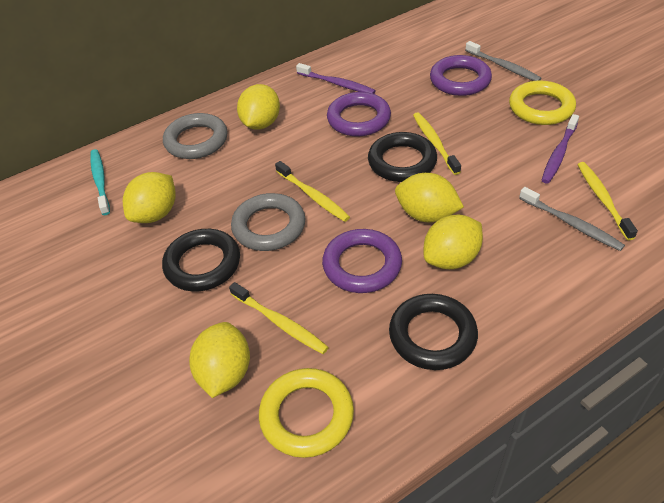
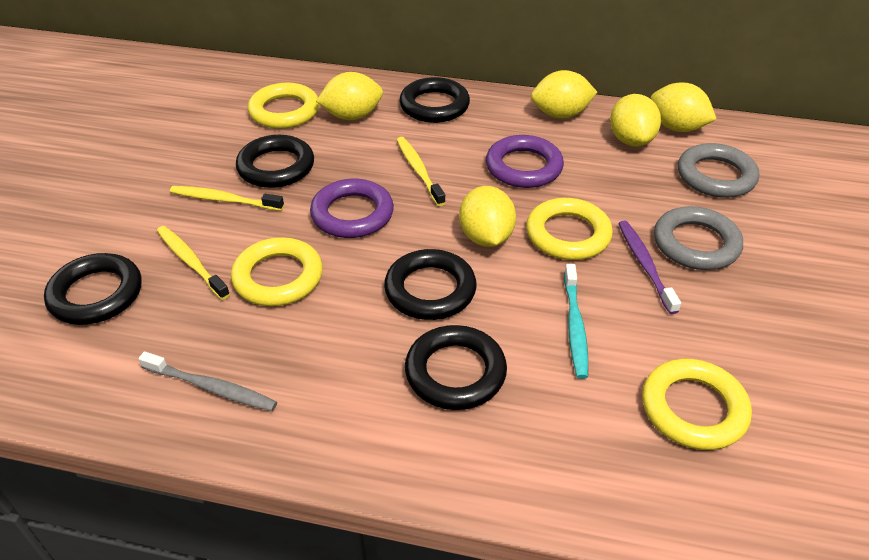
black ring: 3 -> 5
grey toothbrush: 2 -> 1
purple ring: 3 -> 2
purple toothbrush: 2 -> 1
yellow ring: 2 -> 4
yellow toothbrush: 4 -> 3

